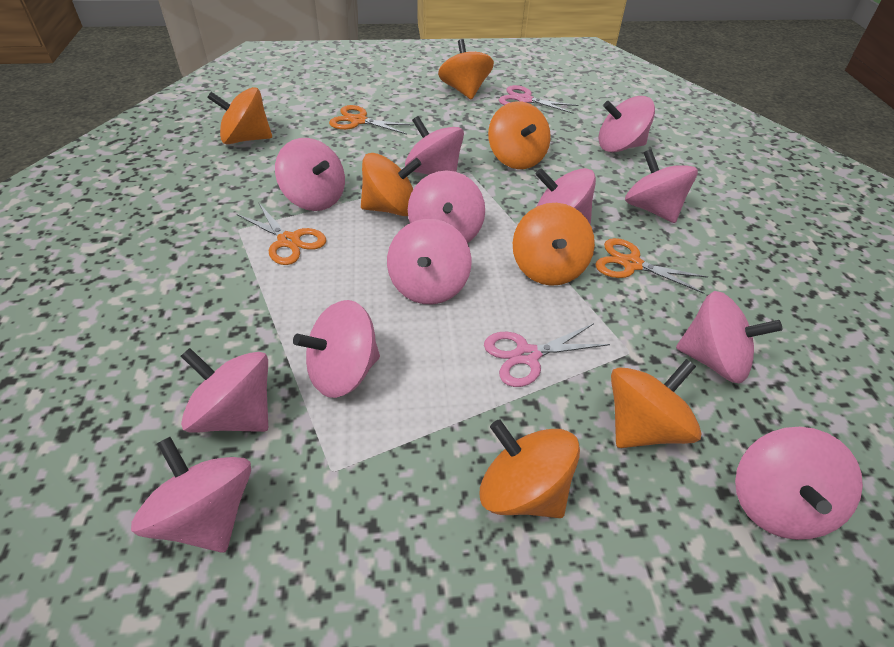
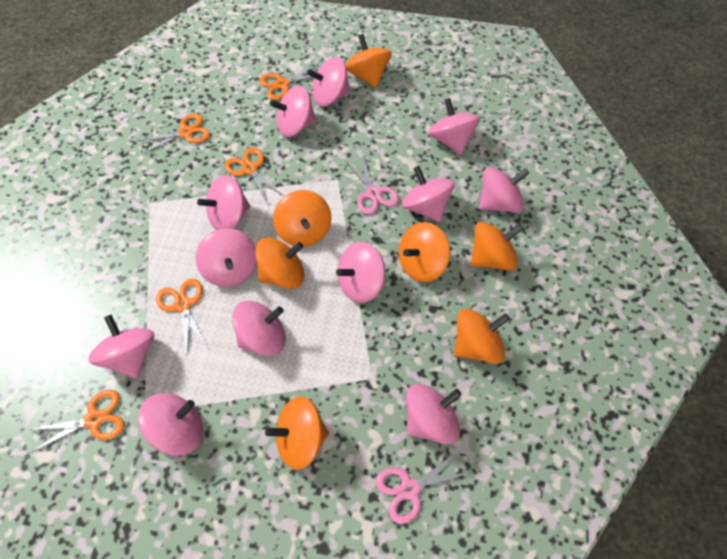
orange scissors: 3 -> 5

